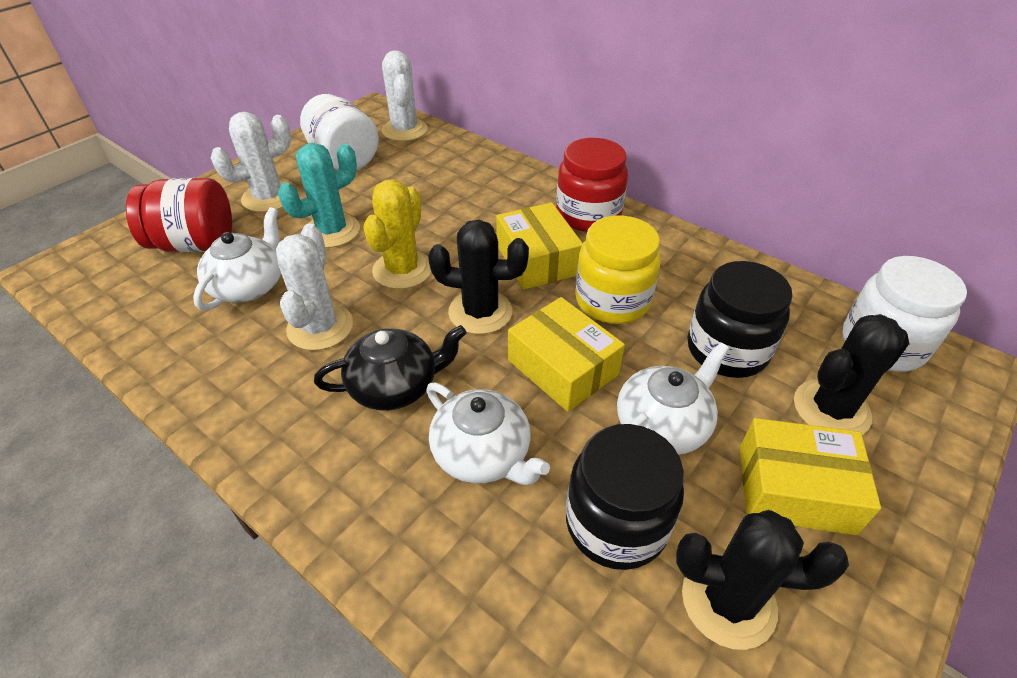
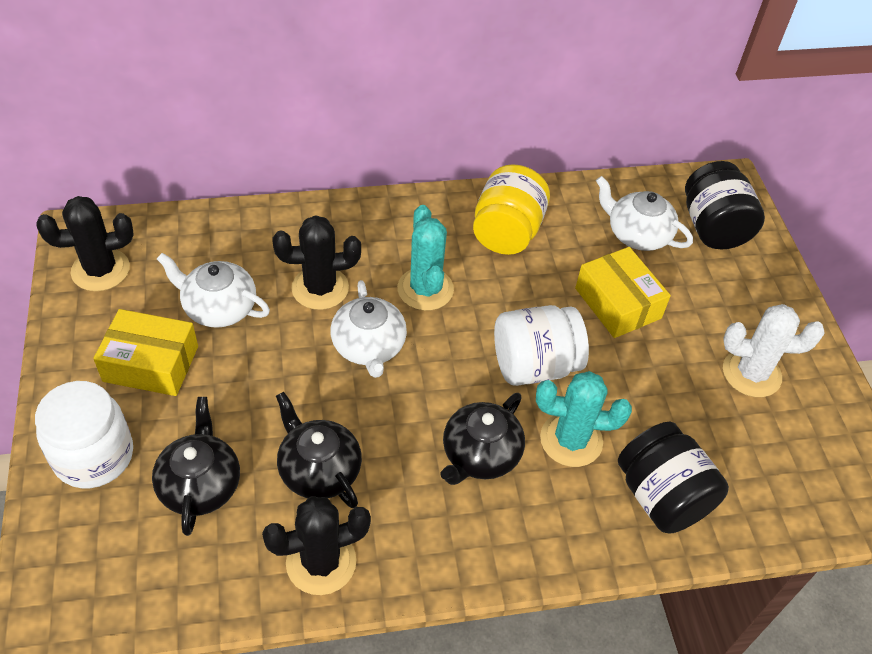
black teapot: 1 -> 3
red jar: 2 -> 0
turquoise cactus: 1 -> 2
white cactus: 3 -> 1
yellow box: 3 -> 2
yellow cactus: 1 -> 0

